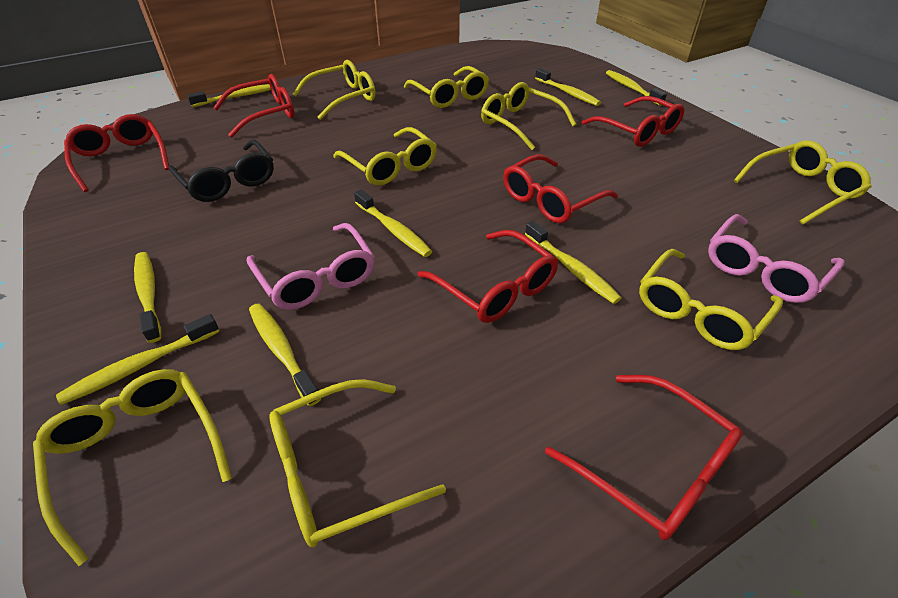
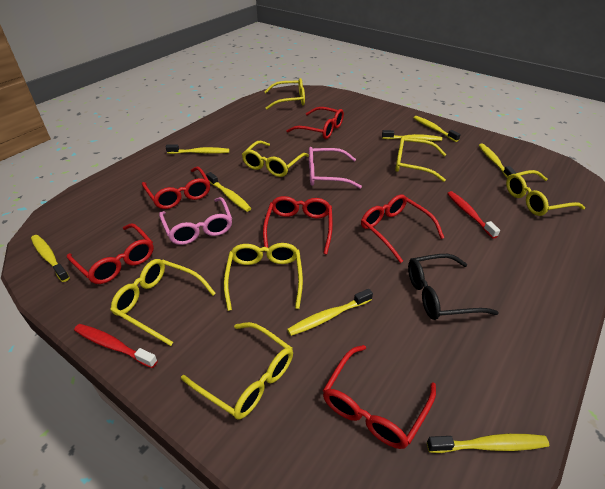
red toothbrush: 0 -> 2
yellow glasses: 8 -> 7

